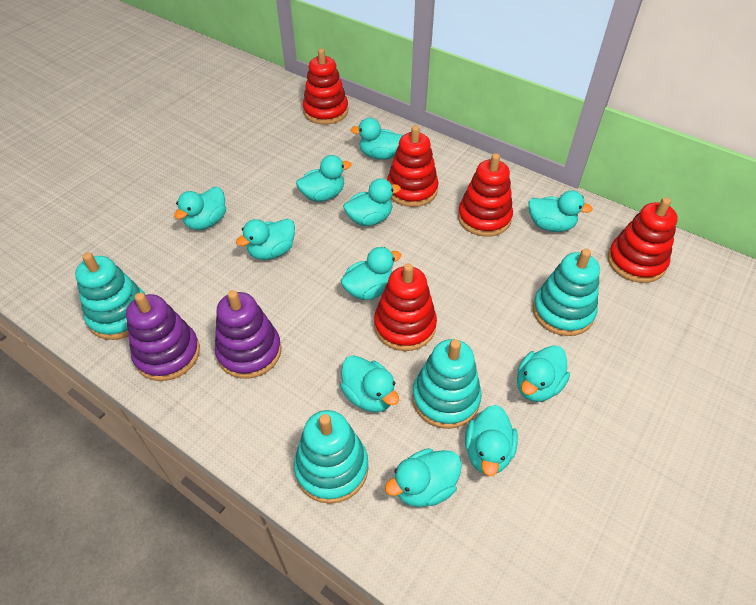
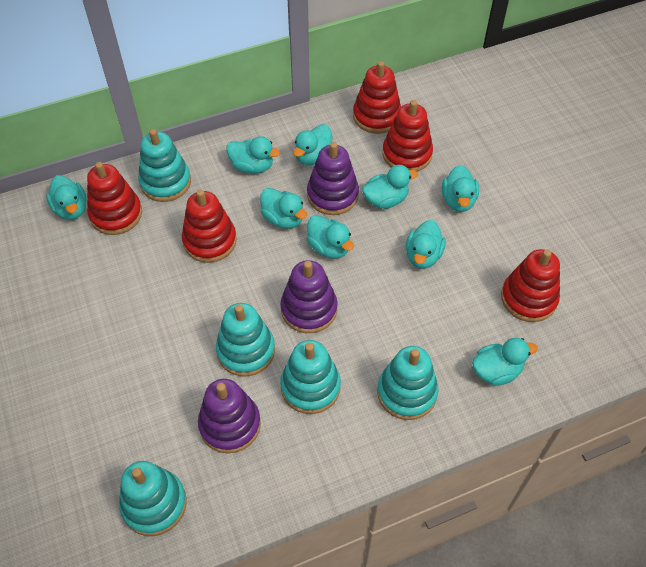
purple stacking toy: 2 -> 3
turquoise duck: 11 -> 9
turquoise stacking toy: 4 -> 5

